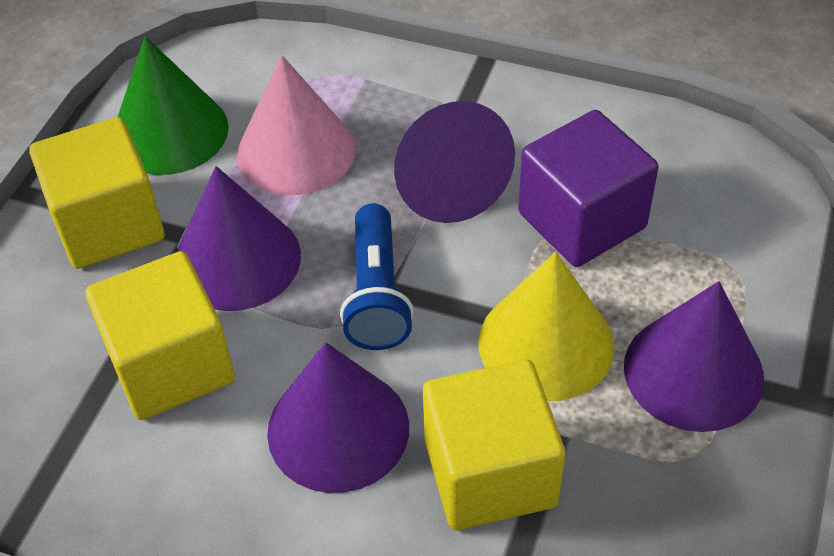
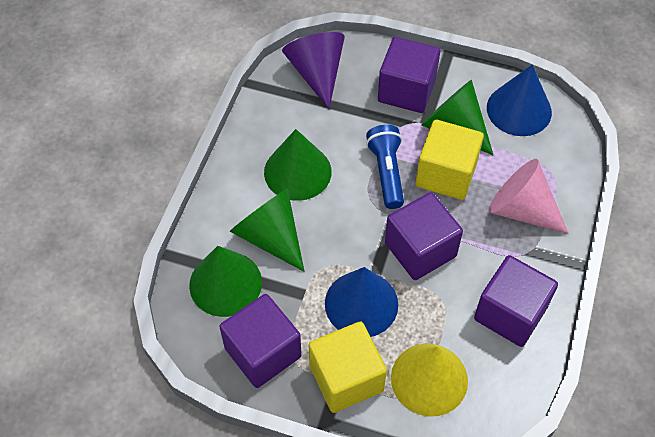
blue cone: 0 -> 2
green cone: 1 -> 4
purple cone: 4 -> 1
purple cube: 1 -> 4
yellow cube: 3 -> 2

